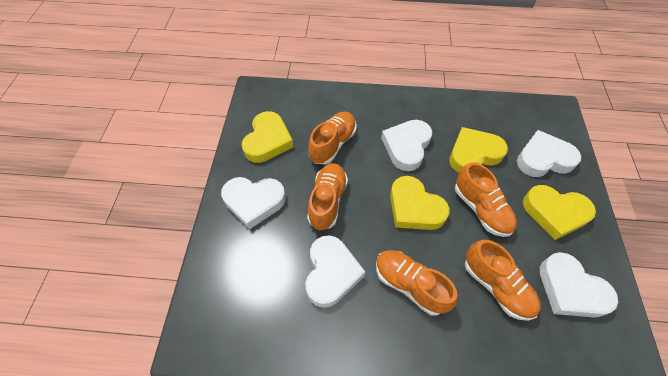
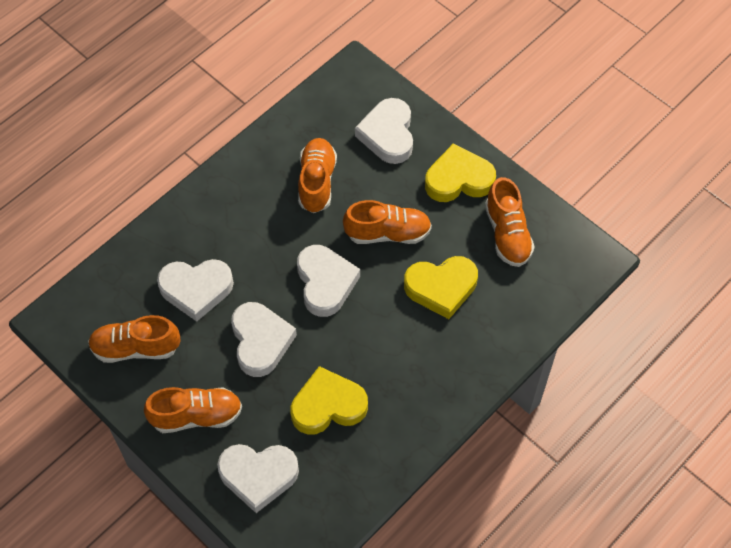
yellow heart: 4 -> 3

